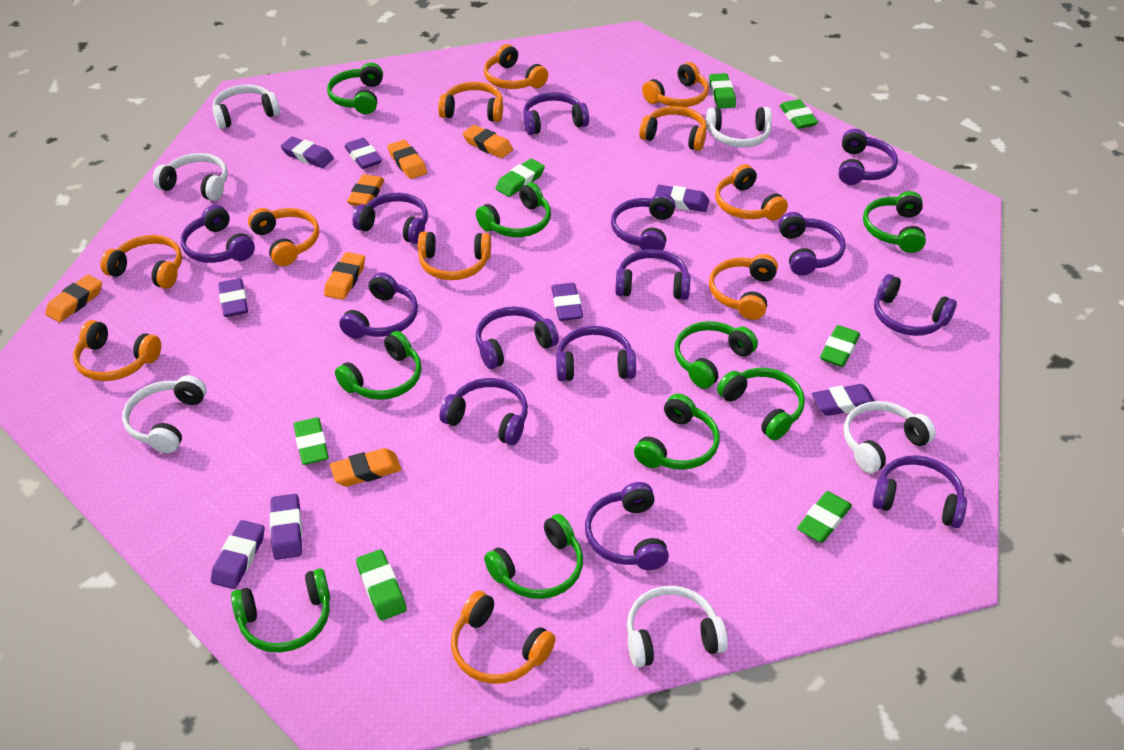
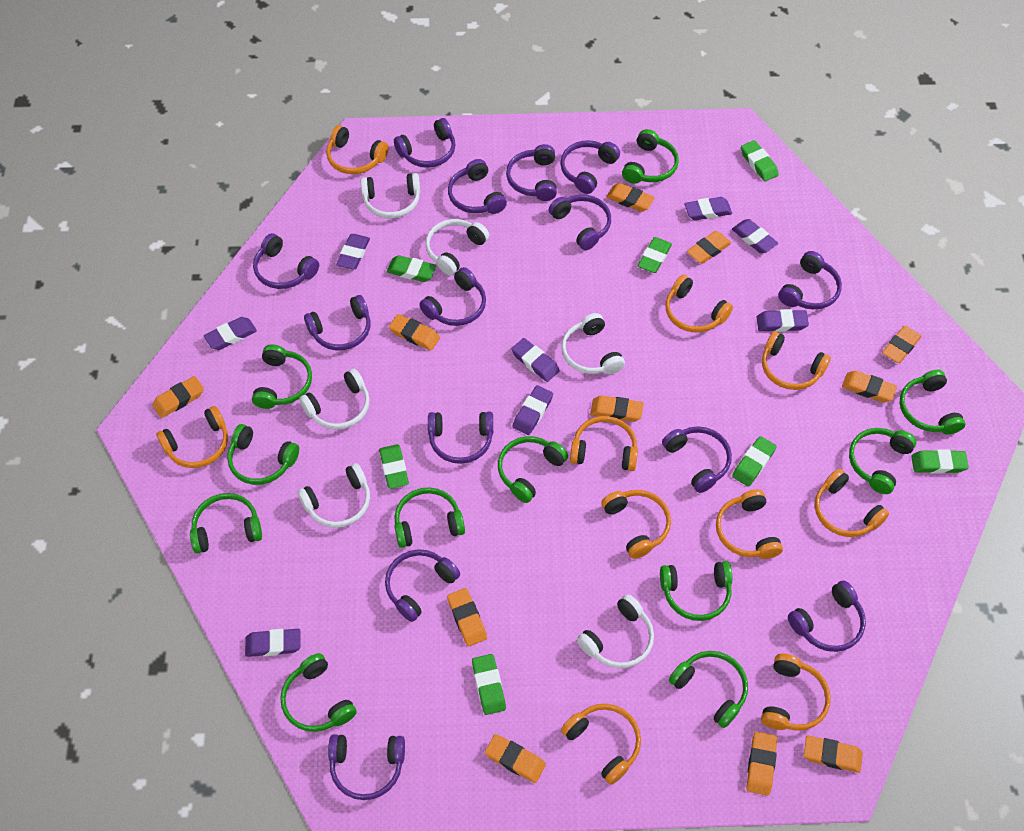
green headphones: 9 -> 11
orange eraser: 6 -> 11
orange headphones: 11 -> 10

